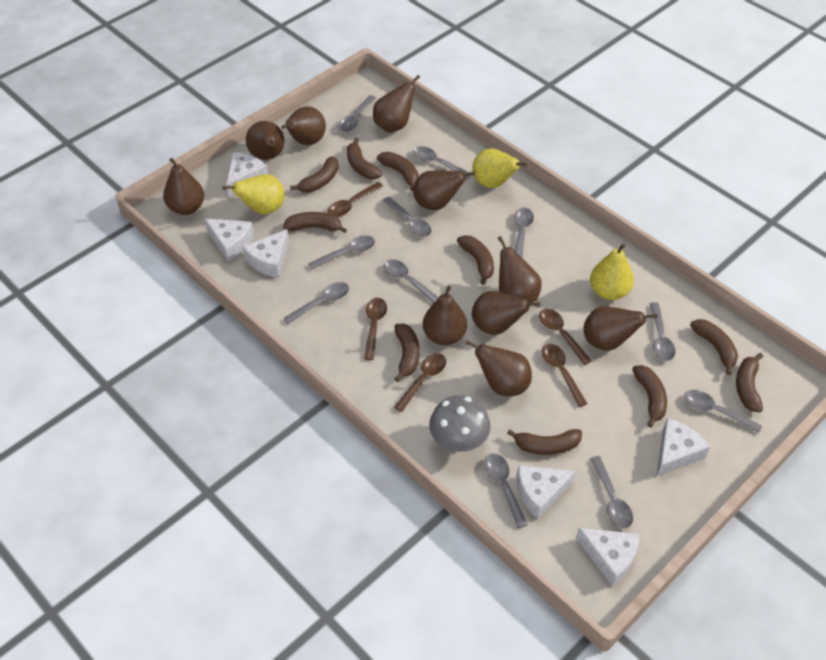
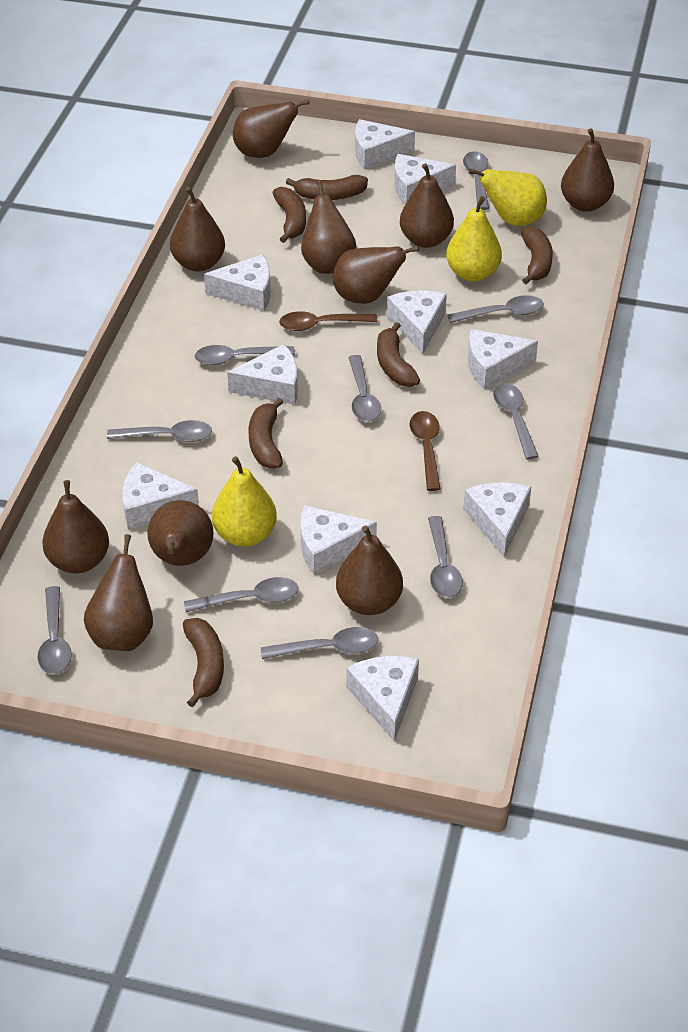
brown banana: 10 -> 6
brown spoon: 5 -> 2
grey mushroom: 1 -> 0
grey spoon: 11 -> 10
white cheese: 6 -> 10

